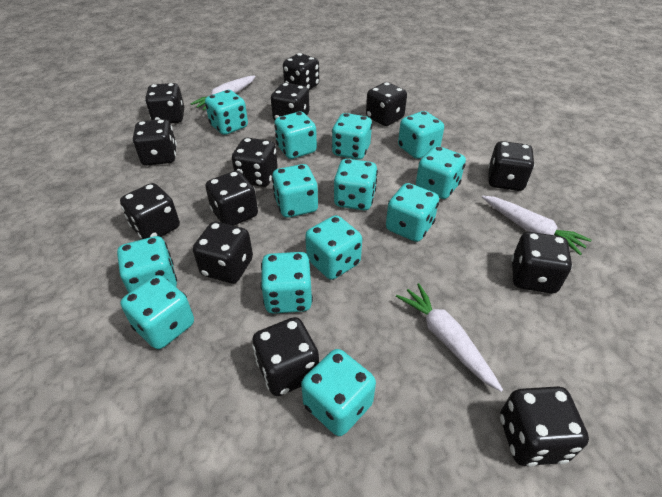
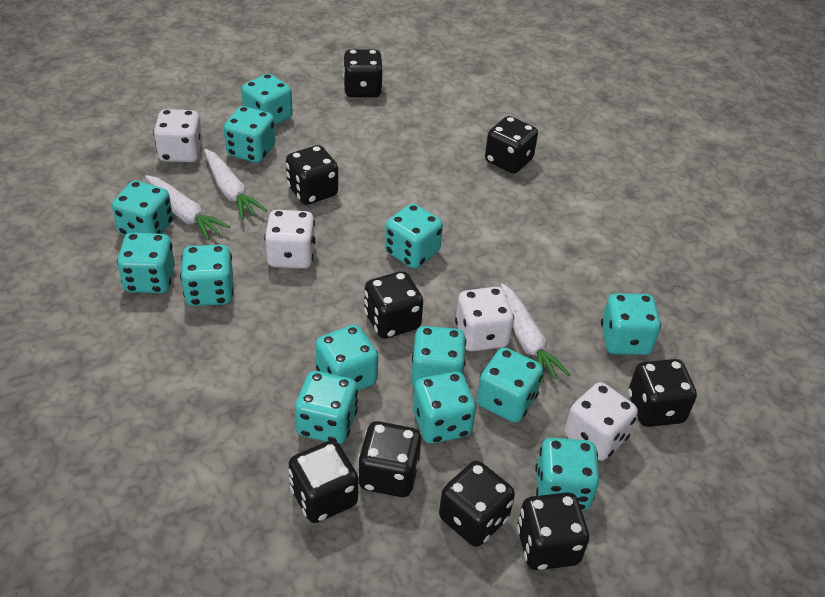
black dice: 13 -> 9
white dice: 0 -> 4

